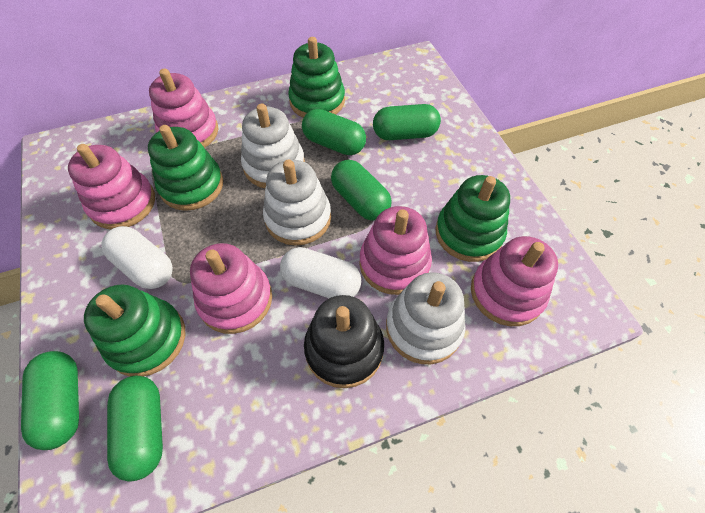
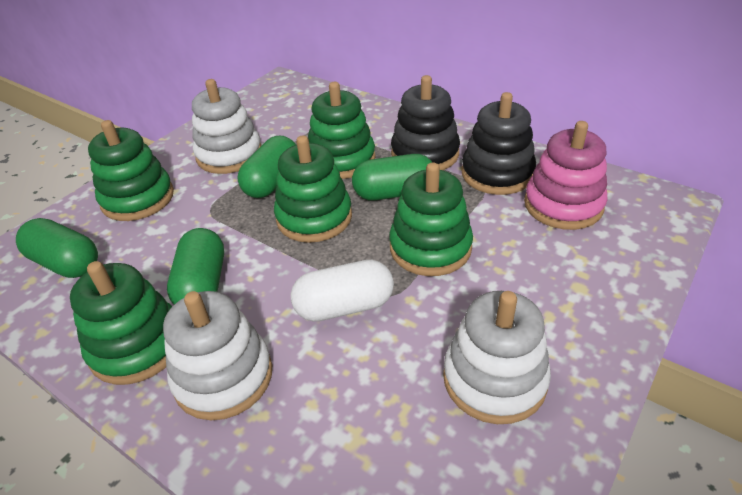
black stacking toy: 1 -> 2
green capsule: 5 -> 4
green stacking toy: 4 -> 5
pink stacking toy: 5 -> 1
white capsule: 2 -> 1

